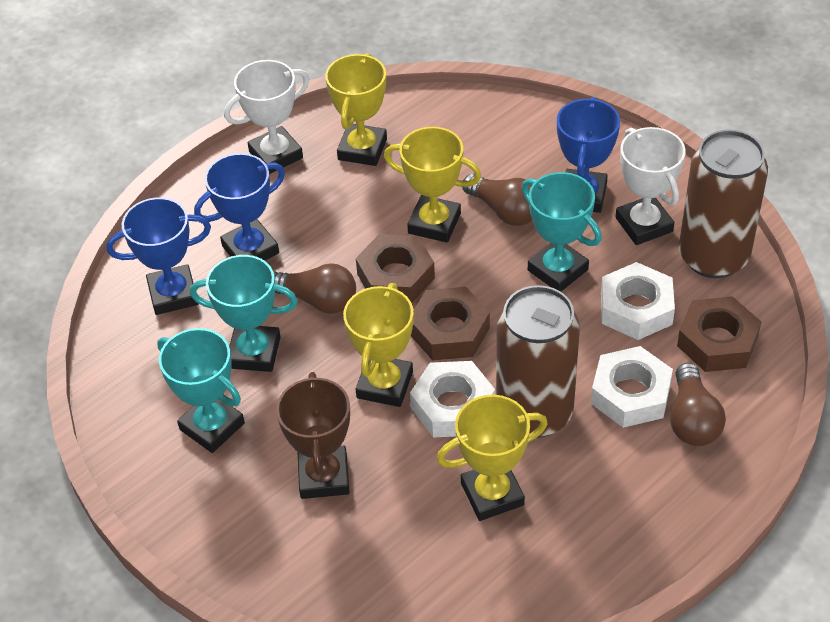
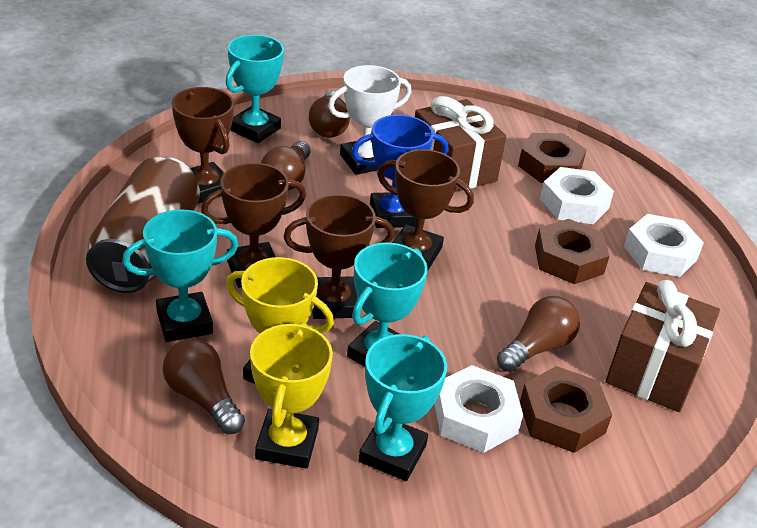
blue trophy: 3 -> 1
brown can: 2 -> 1
brown gift: 0 -> 2
brown light bulb: 3 -> 4
brown trophy: 1 -> 4
turquoise trophy: 3 -> 4
white trophy: 2 -> 1
yellow trophy: 4 -> 2

